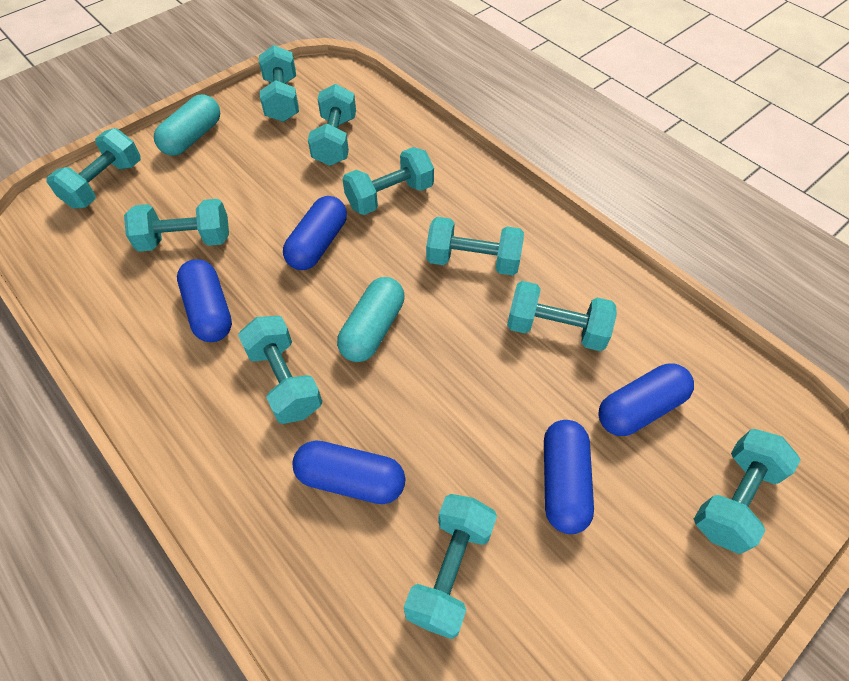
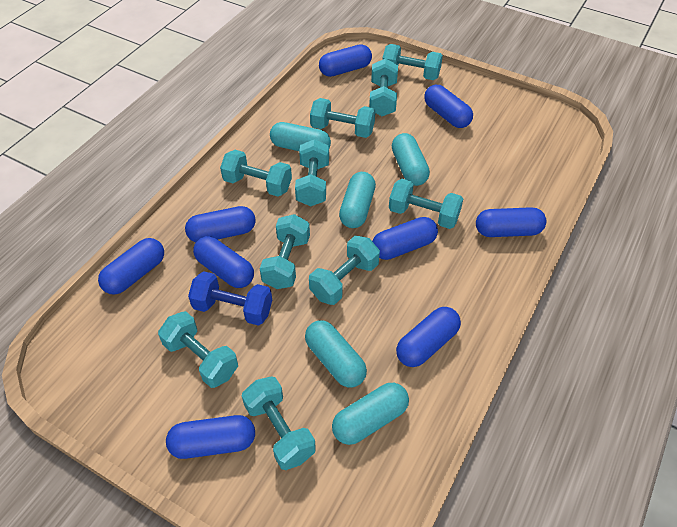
blue capsule: 5 -> 9
blue dumbbell: 0 -> 1
turquoise capsule: 2 -> 5

